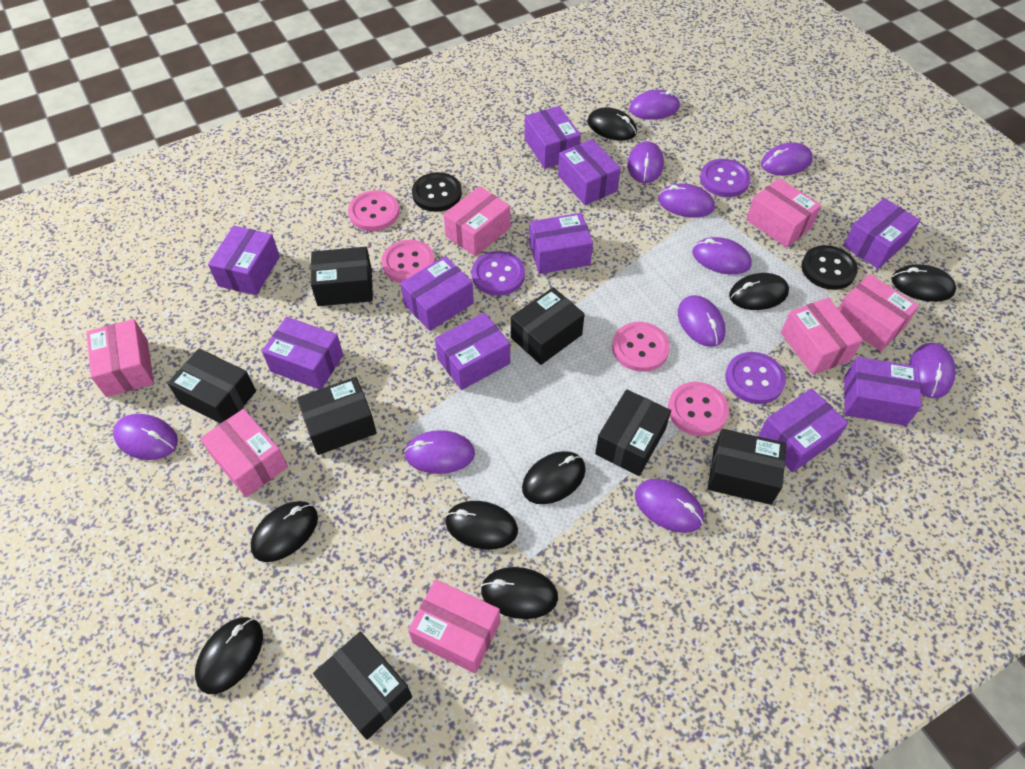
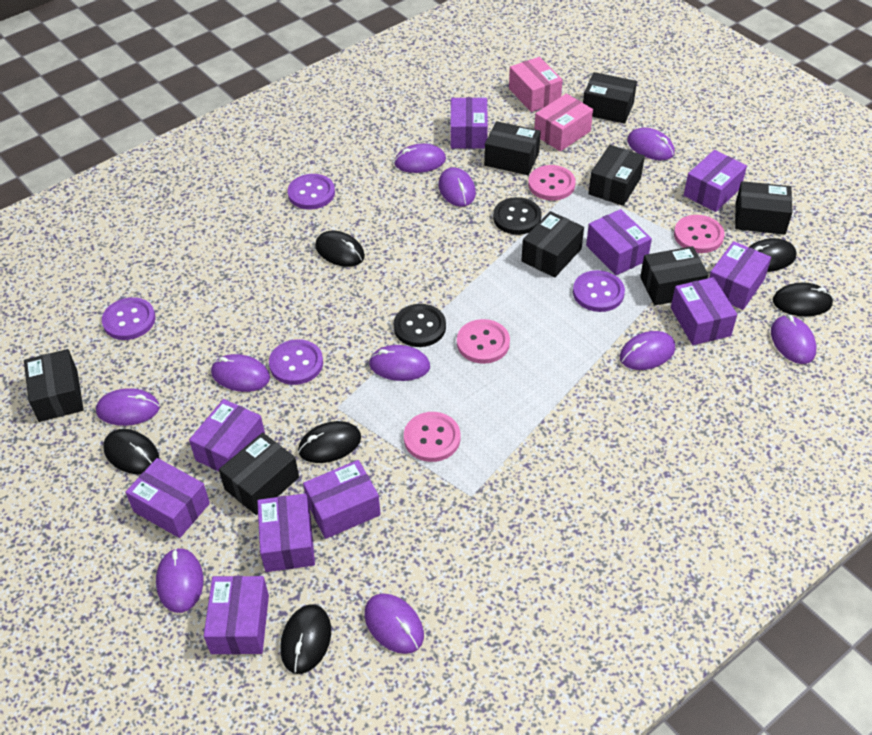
black box: 7 -> 8
black mouse: 8 -> 6
pink box: 7 -> 2
purple button: 3 -> 4

